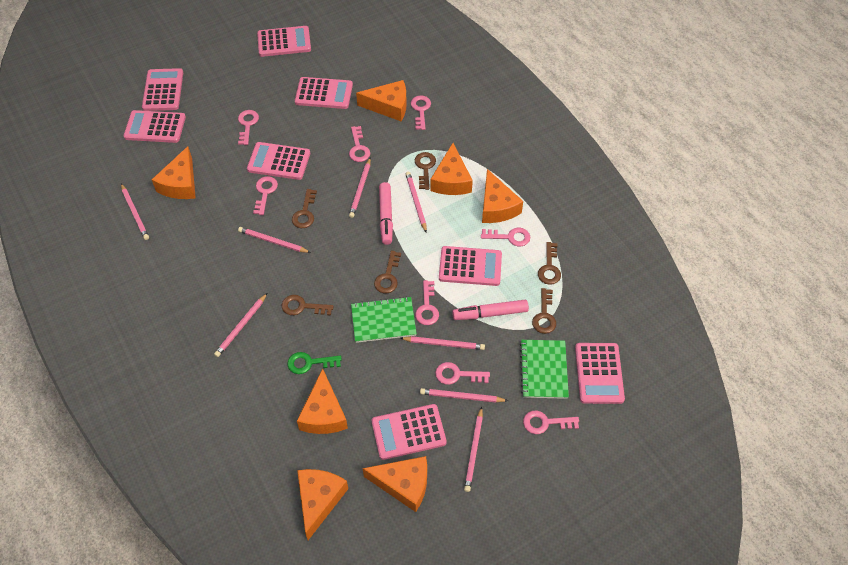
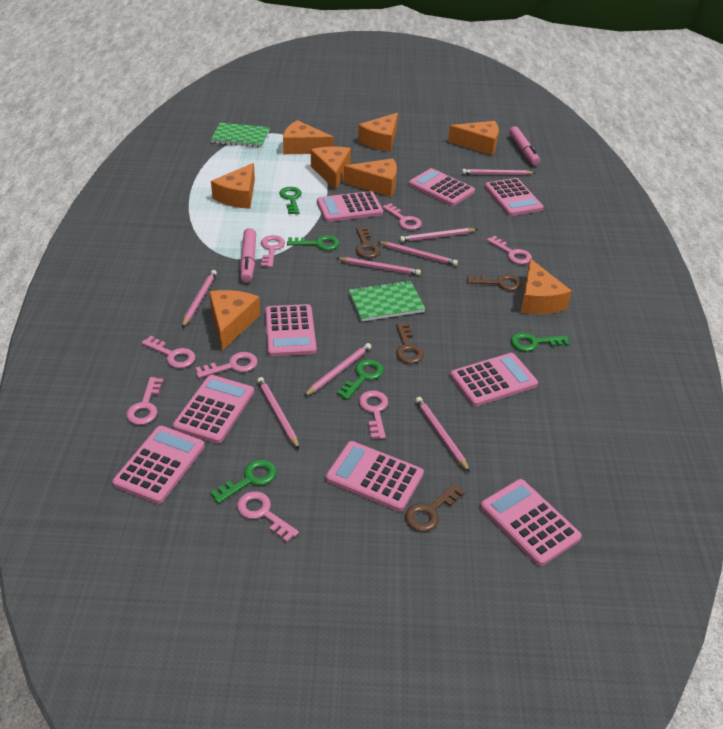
brown key: 6 -> 4
green key: 1 -> 5
orange cheese: 7 -> 8
pink calculator: 8 -> 9

